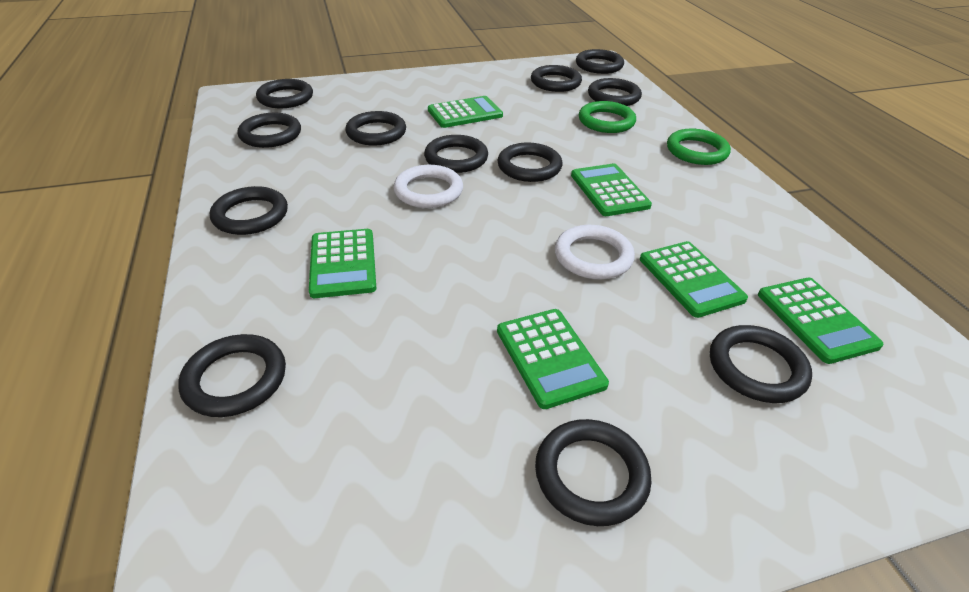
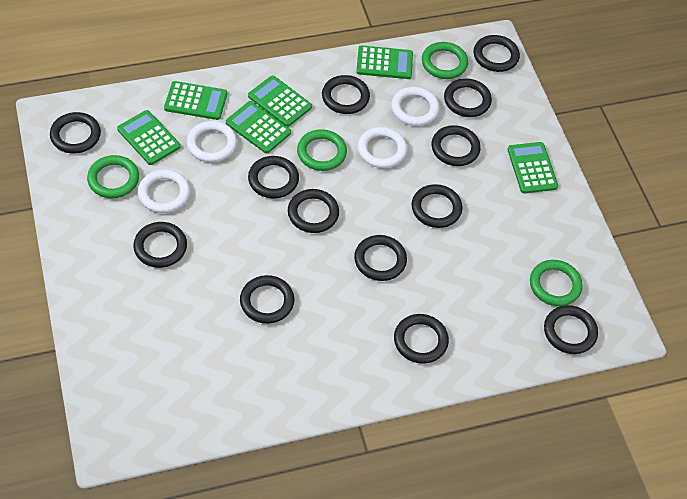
black ring: 12 -> 13
green ring: 2 -> 4
white ring: 2 -> 4

